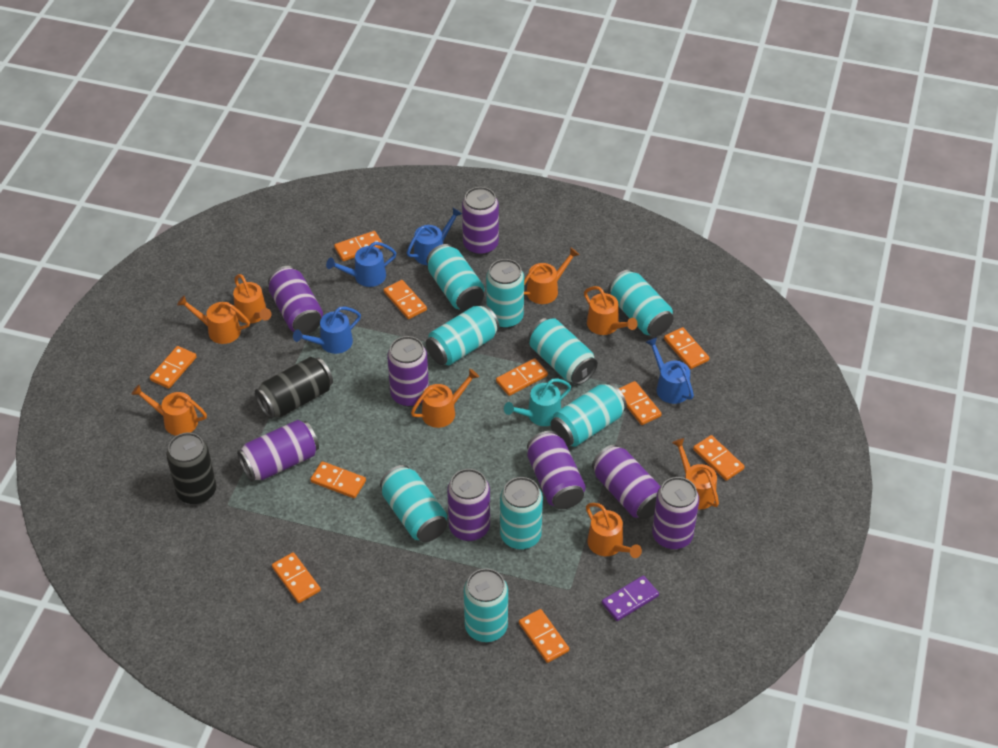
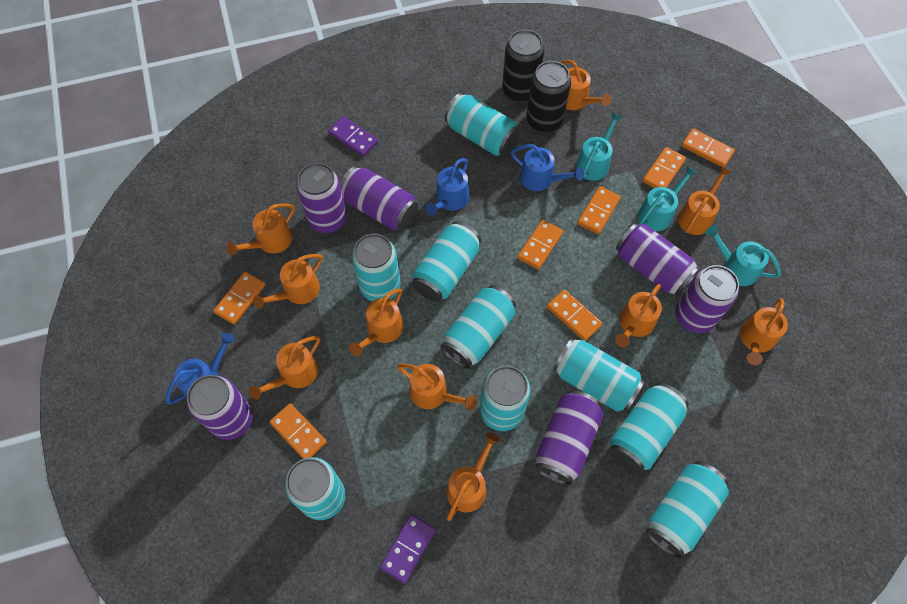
blue watering can: 4 -> 3
orange domino: 10 -> 7
orange watering can: 8 -> 10
purple can: 8 -> 6
purple domino: 1 -> 2
turquoise watering can: 1 -> 3

